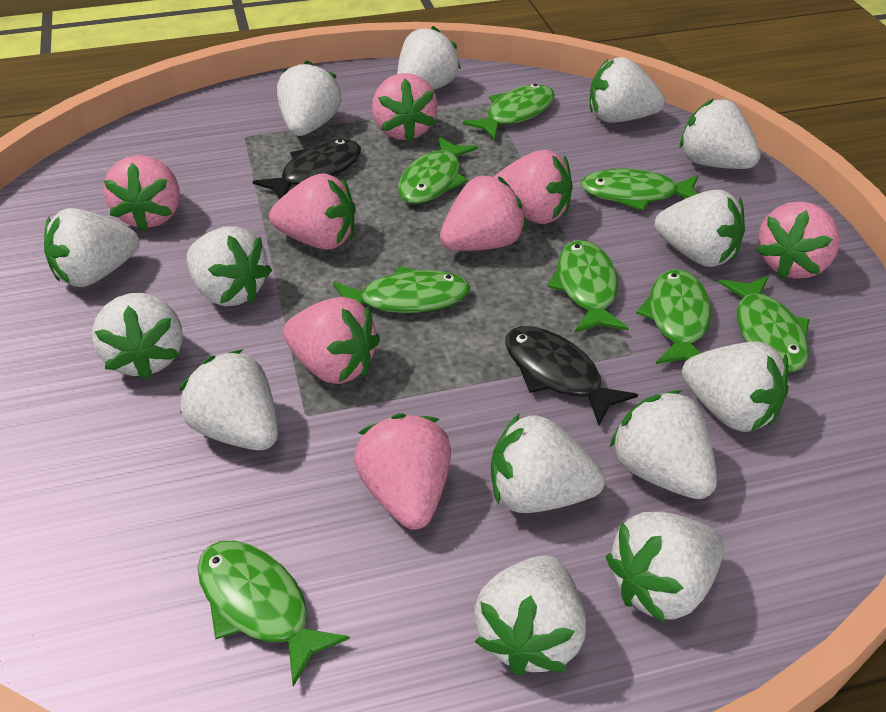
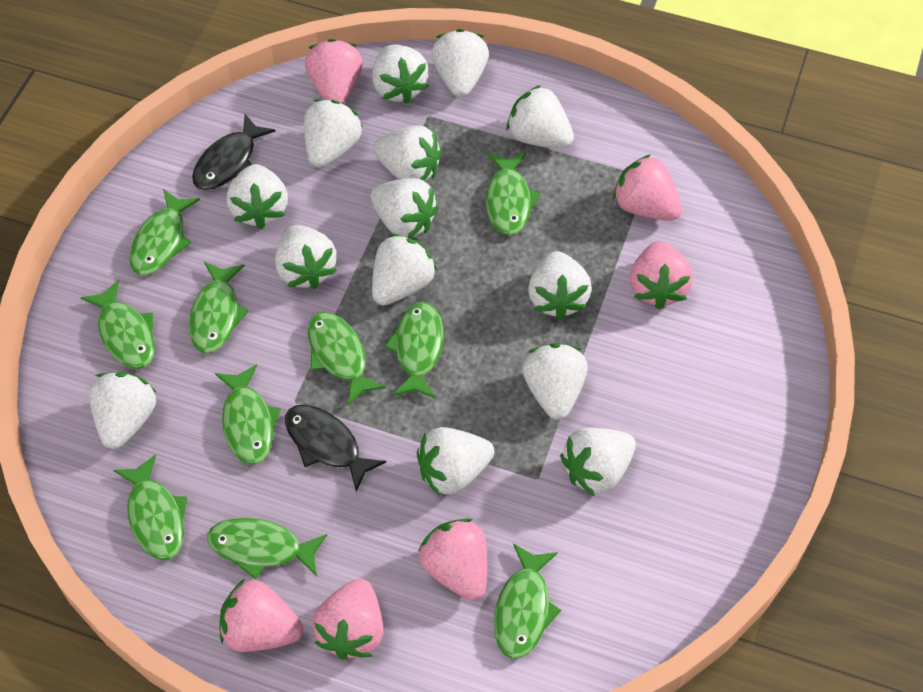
green fish: 8 -> 10
pink strawberry: 8 -> 6

